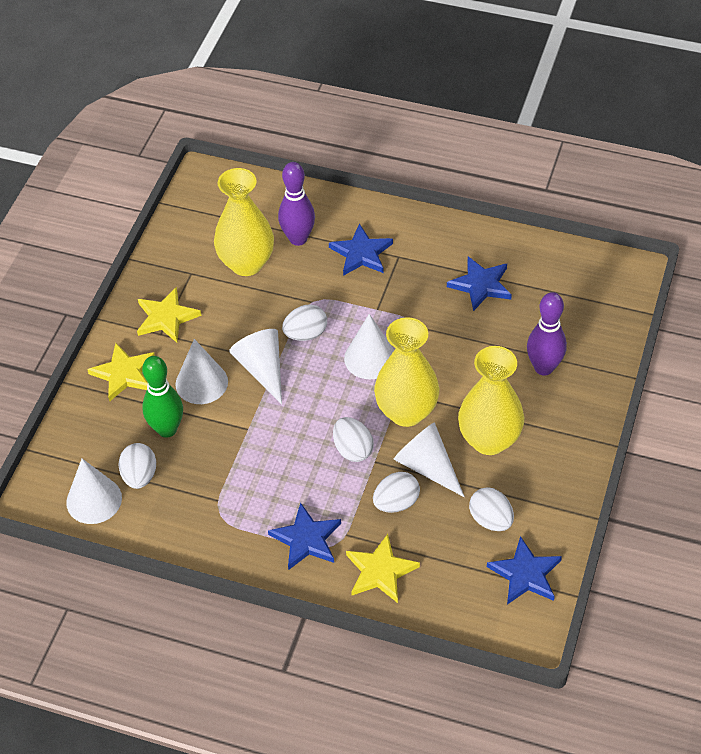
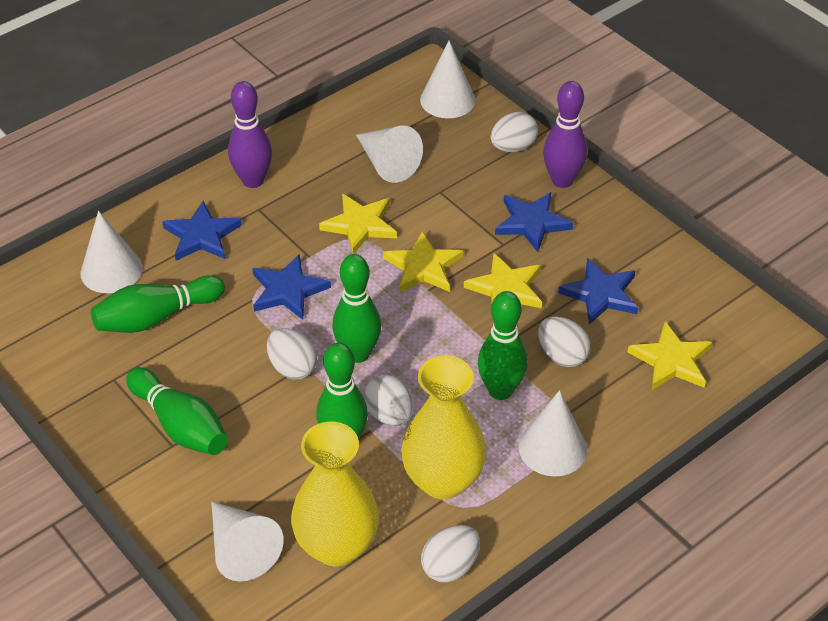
green bowling pin: 1 -> 5
yellow star: 3 -> 4
yellow vase: 3 -> 2

